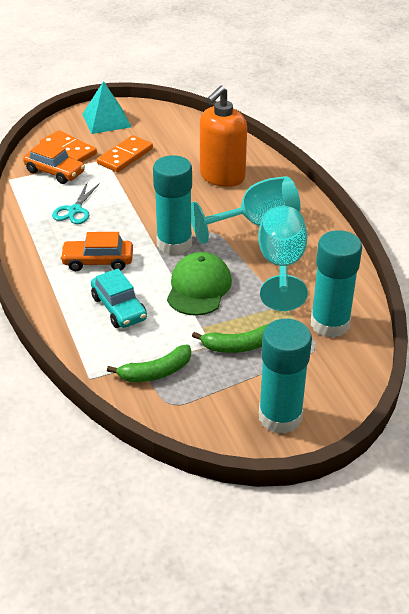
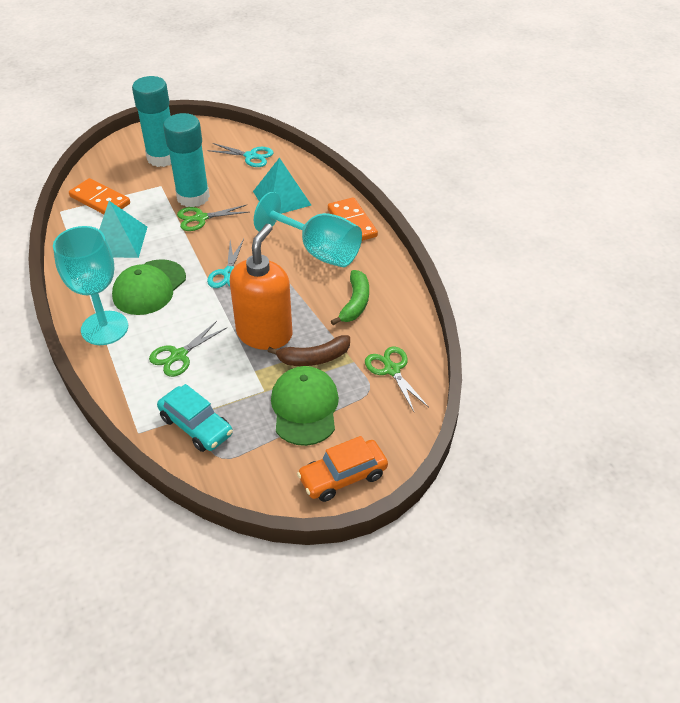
brown banana: 0 -> 1
green banana: 2 -> 1
green cap: 1 -> 2
green scissors: 0 -> 3
orange car: 2 -> 1
turquoise glue stick: 3 -> 2
turquoise pyramid: 1 -> 2
turquoise scissors: 1 -> 2

